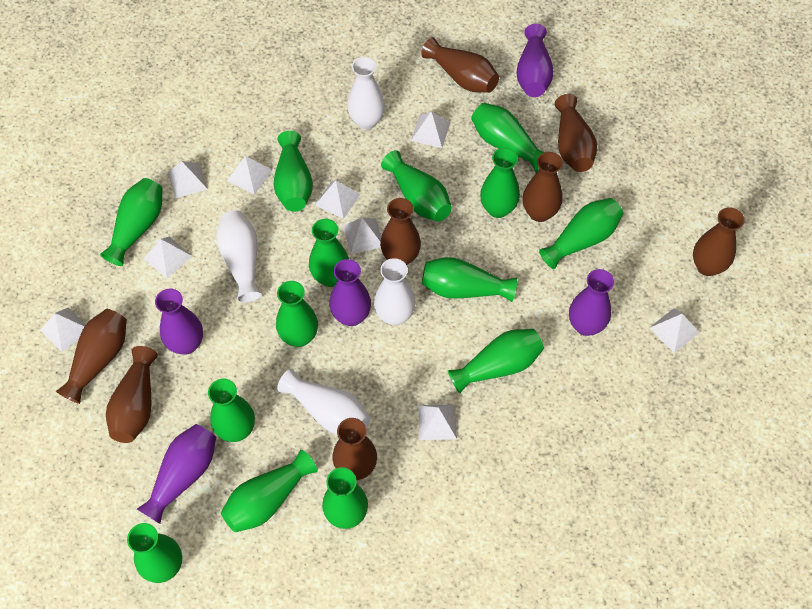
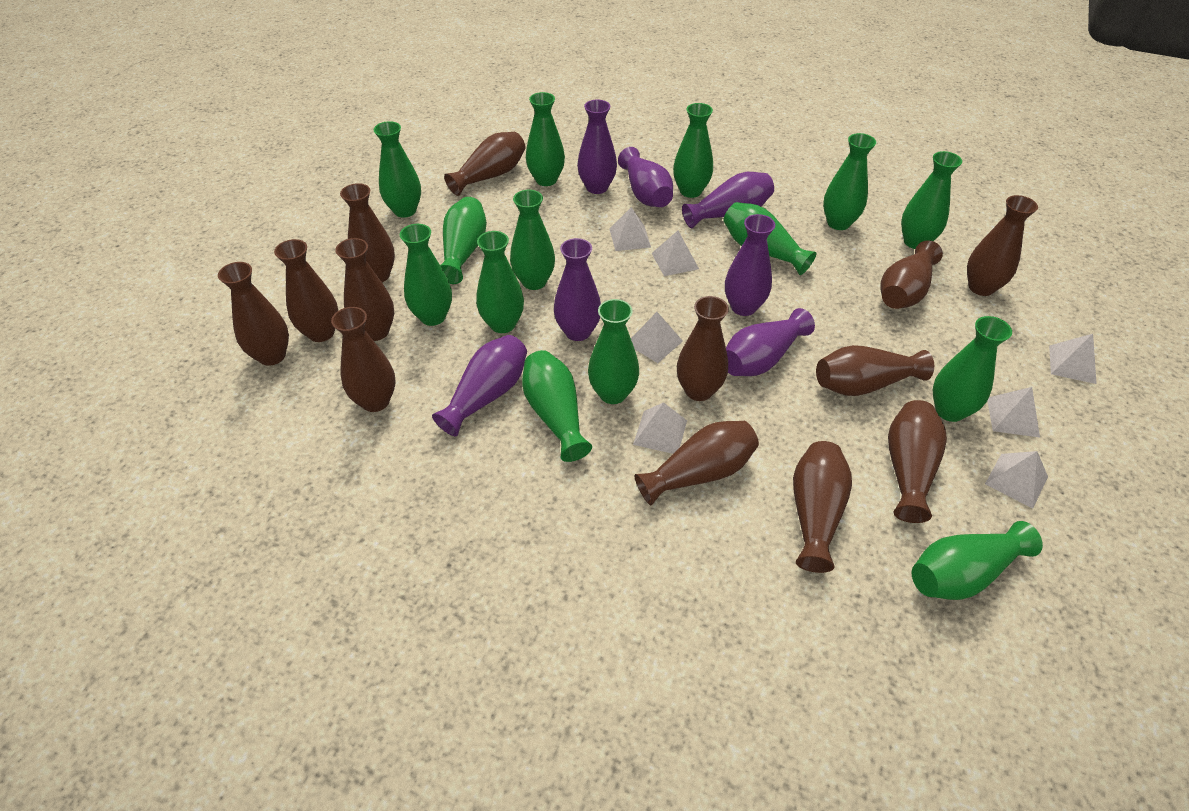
brown vase: 8 -> 13
purple vase: 5 -> 7
white pyramid: 9 -> 7
white vase: 4 -> 0

